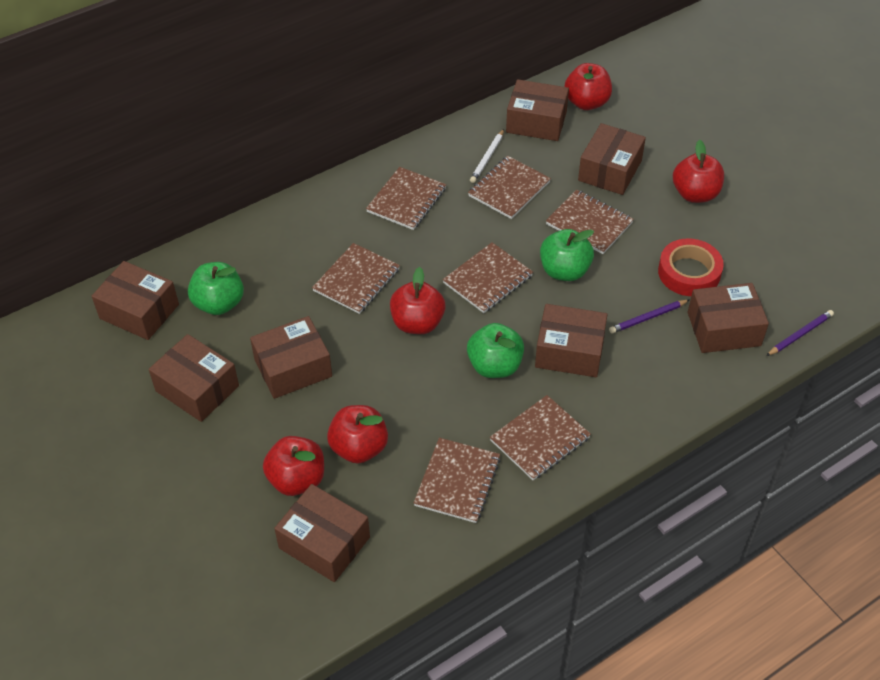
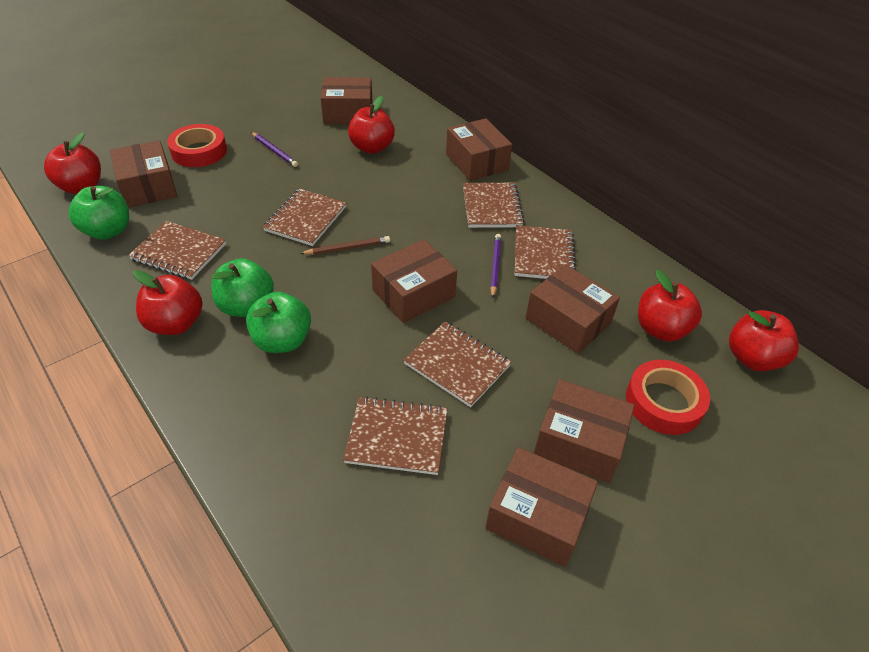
brown box: 8 -> 7
brown notebook: 7 -> 6
brown pencil: 0 -> 1
red tape: 1 -> 2
white pencil: 1 -> 0

